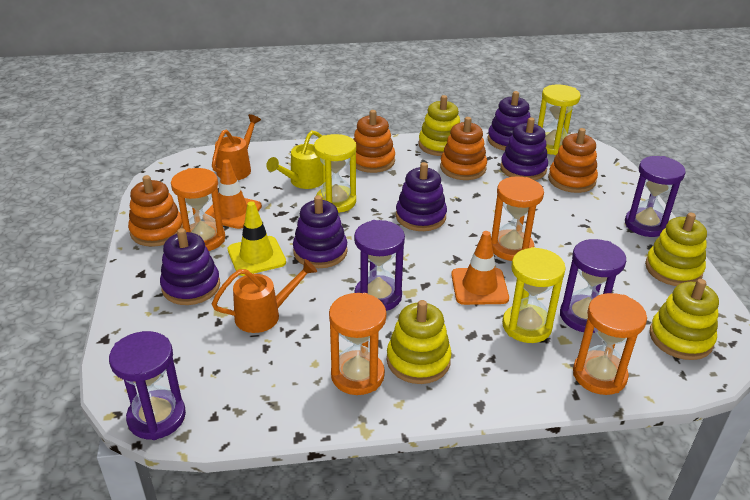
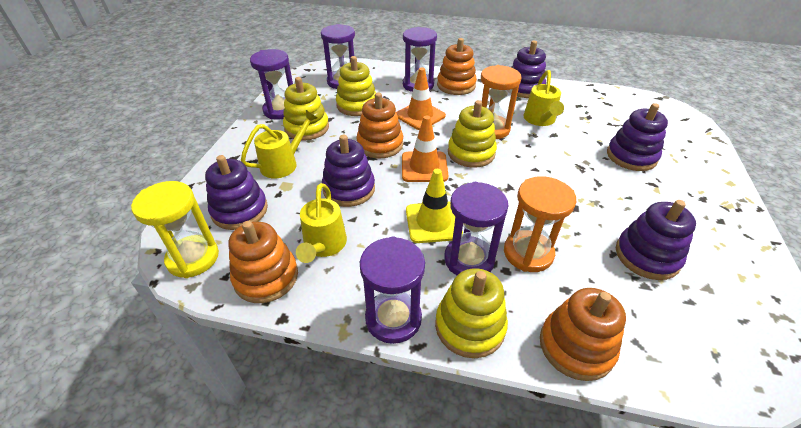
orange hourglass: 4 -> 2
orange watering can: 2 -> 0
purple hourglass: 4 -> 5
yellow hourglass: 3 -> 1
yellow watering can: 1 -> 3

